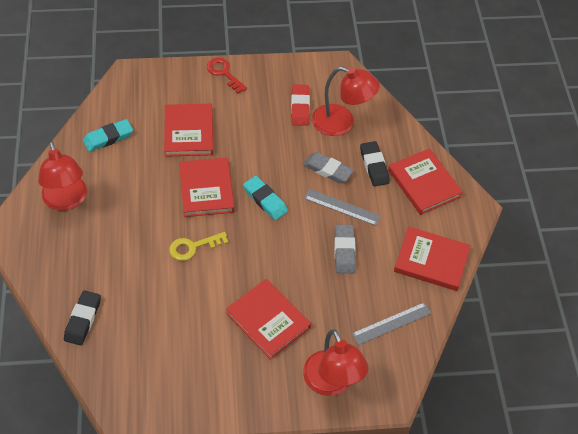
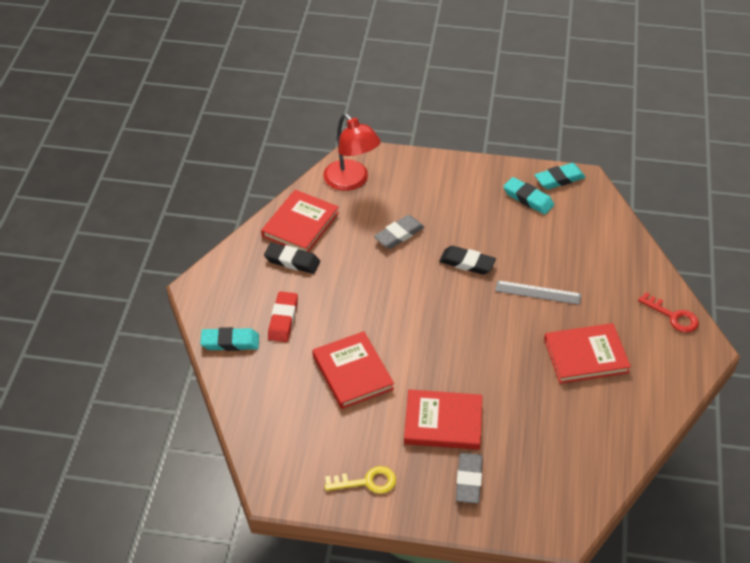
grey ruler: 2 -> 1
red book: 5 -> 4
red lamp: 3 -> 1
turquoise eraser: 2 -> 3

